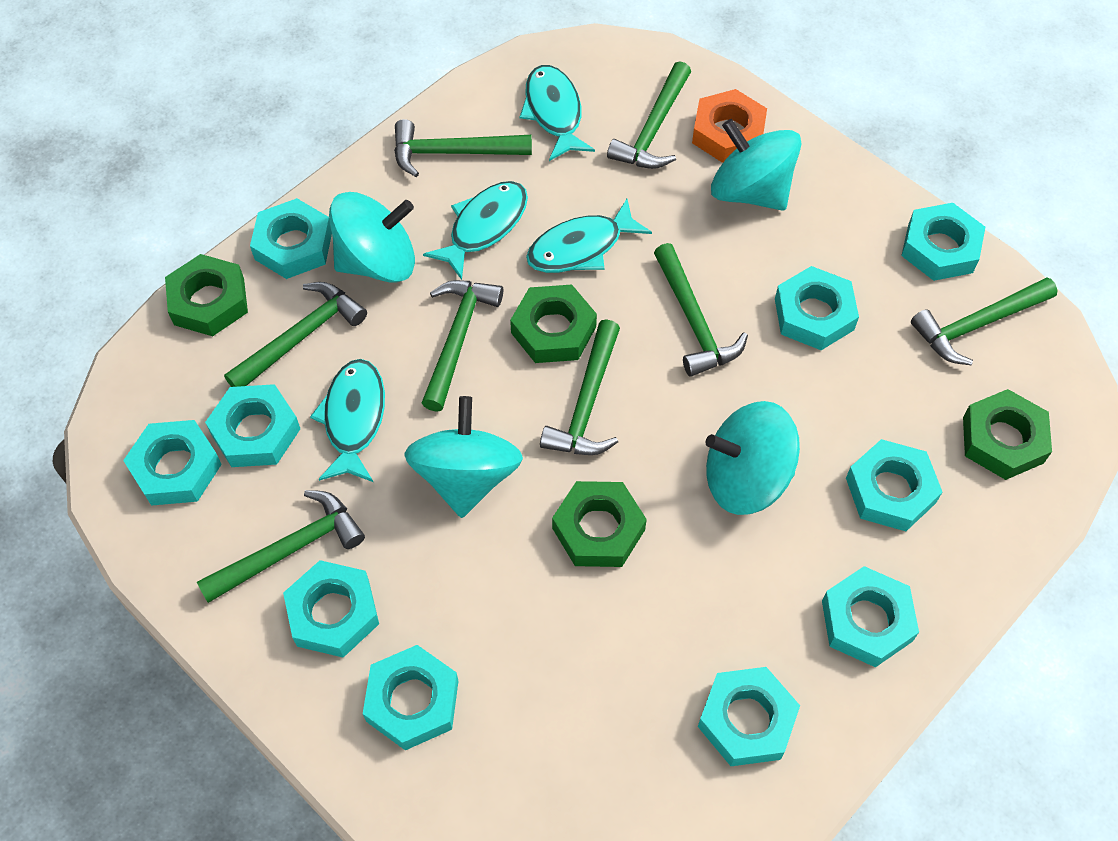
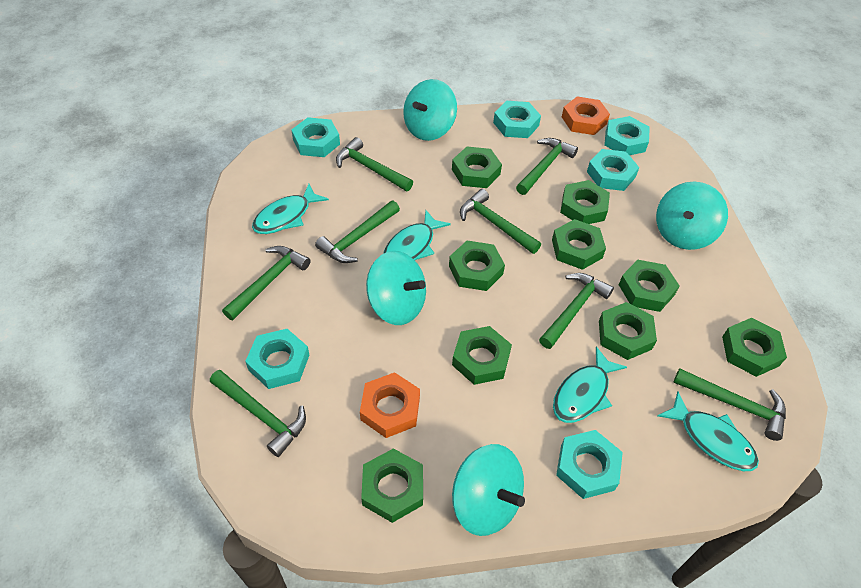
green nut: 4 -> 9
orange nut: 1 -> 2
turquoise nut: 10 -> 6

